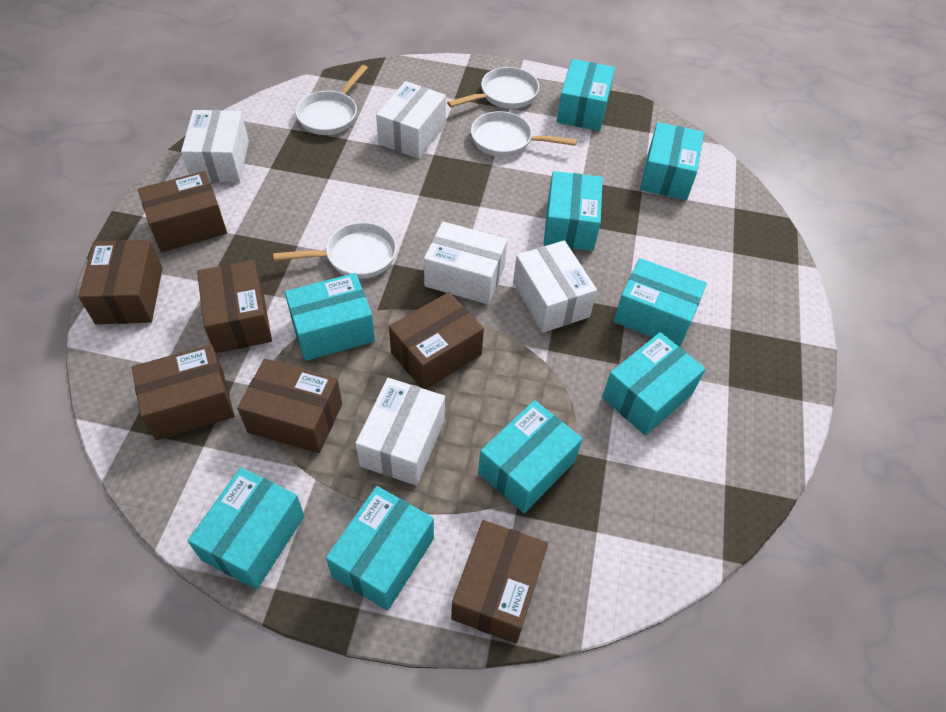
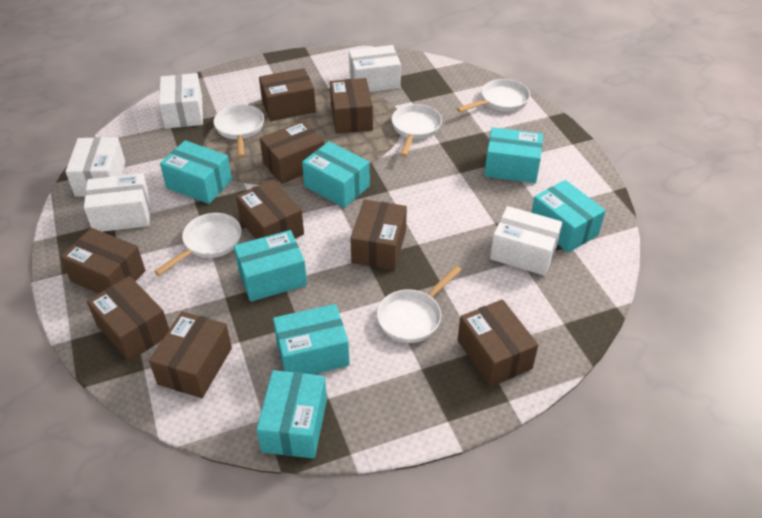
brown box: 7 -> 9
turquoise box: 9 -> 7
white pan: 4 -> 5

